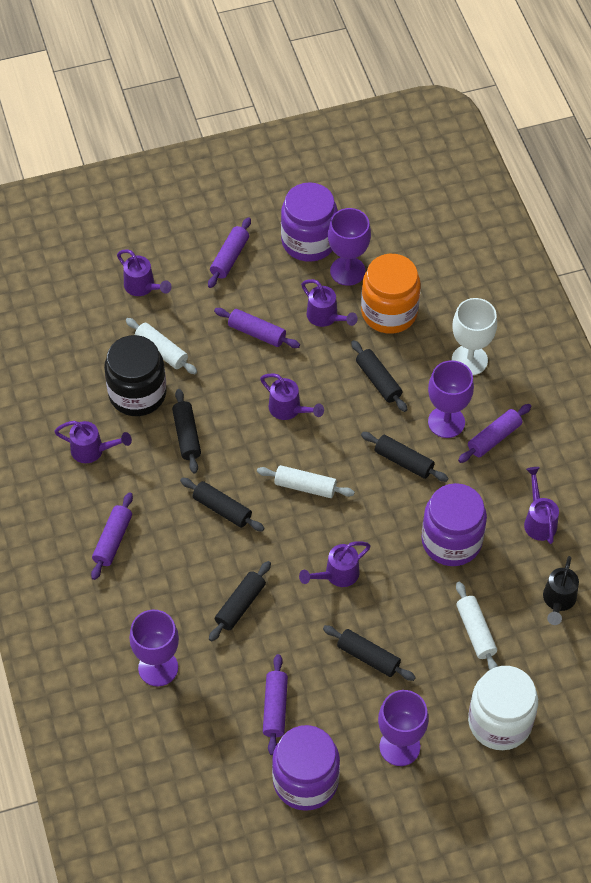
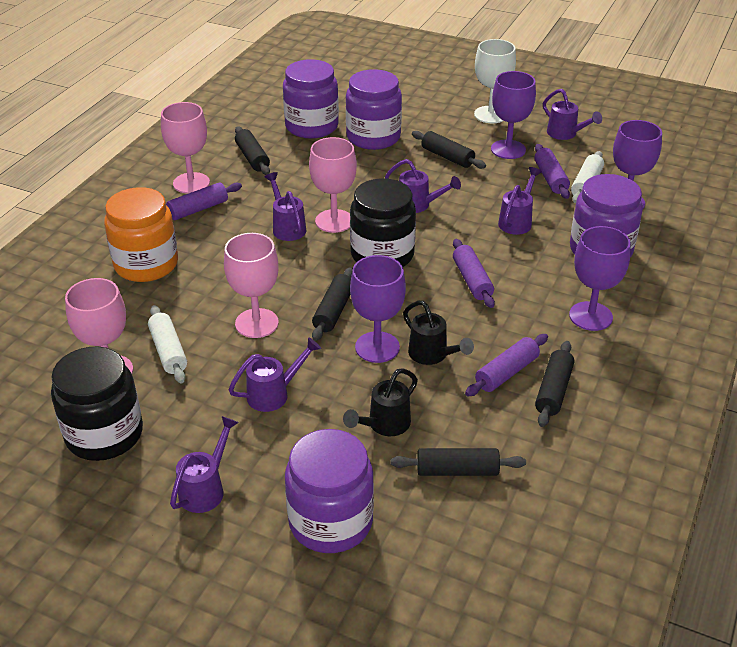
black jar: 1 -> 2
black rolling pin: 6 -> 5
black watering can: 1 -> 2
pink goblet: 0 -> 4
purple jar: 3 -> 4
purple rolling pin: 5 -> 4
white jar: 1 -> 0
white rolling pin: 3 -> 2

